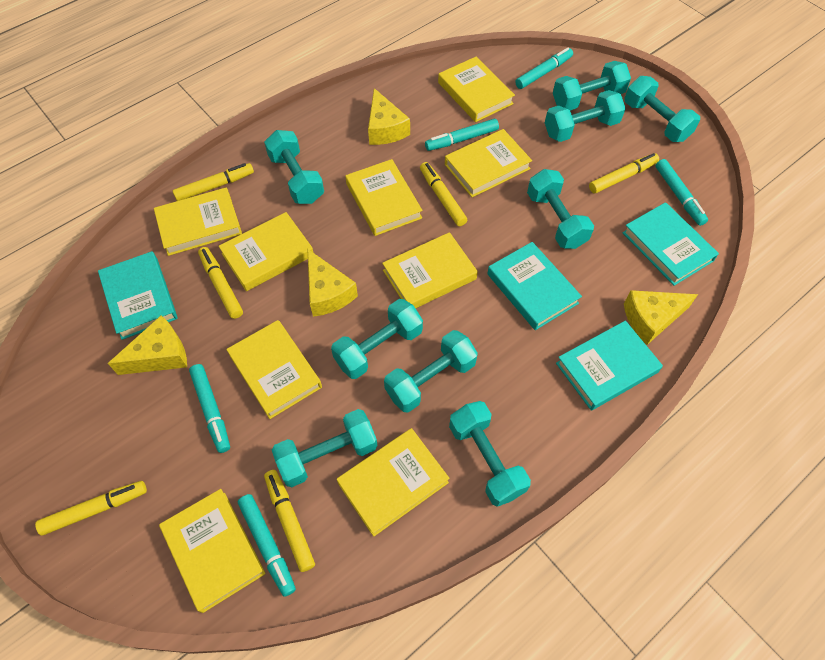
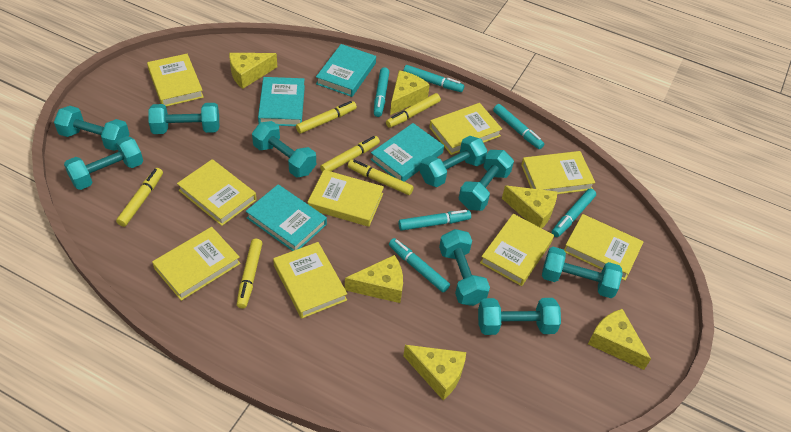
turquoise marker: 5 -> 6
yellow cheese: 4 -> 6

